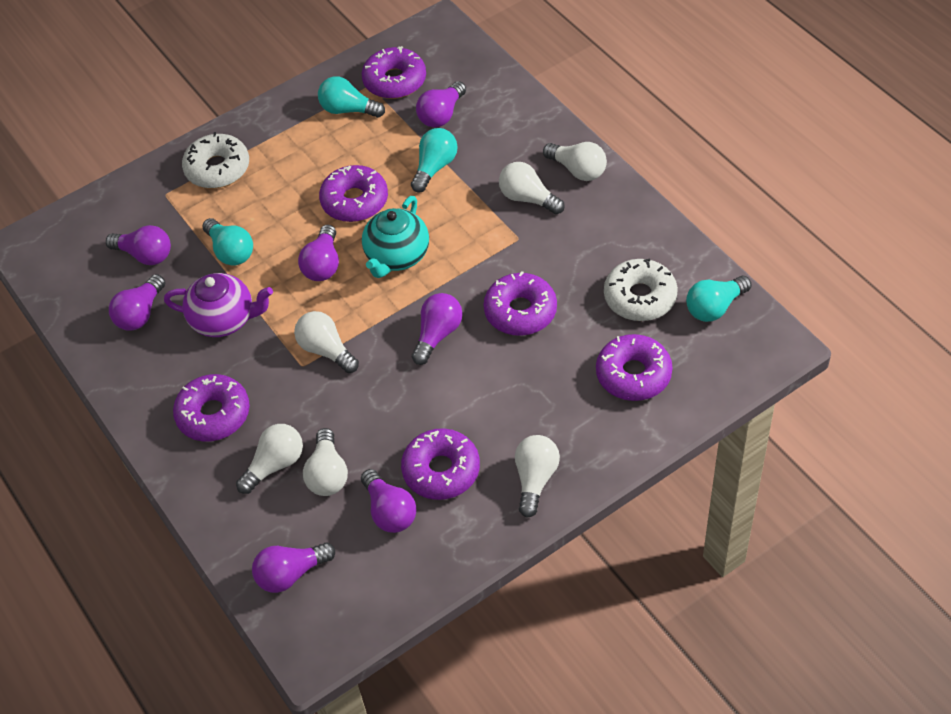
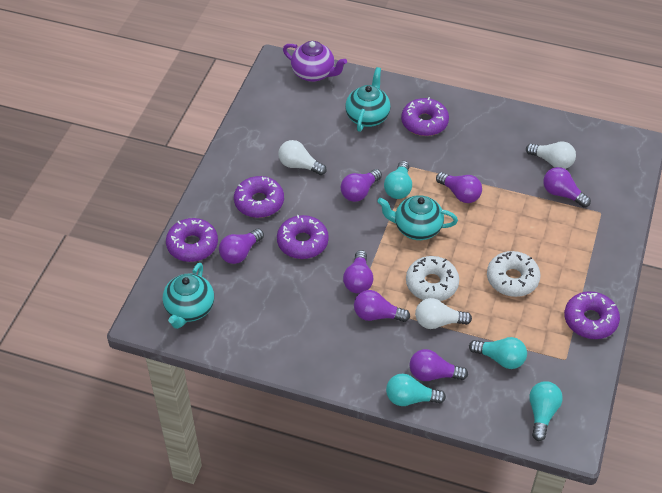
purple donut: 6 -> 5
turquoise teapot: 1 -> 3
white light bulb: 6 -> 3

